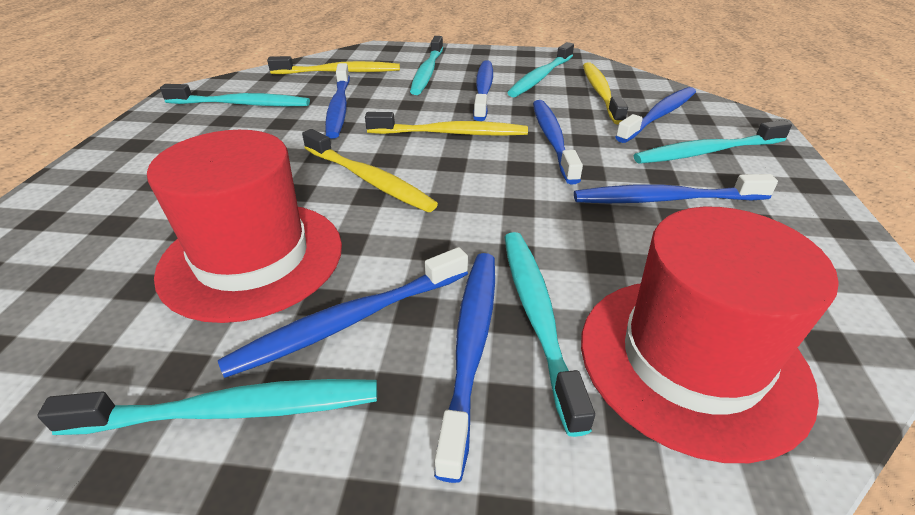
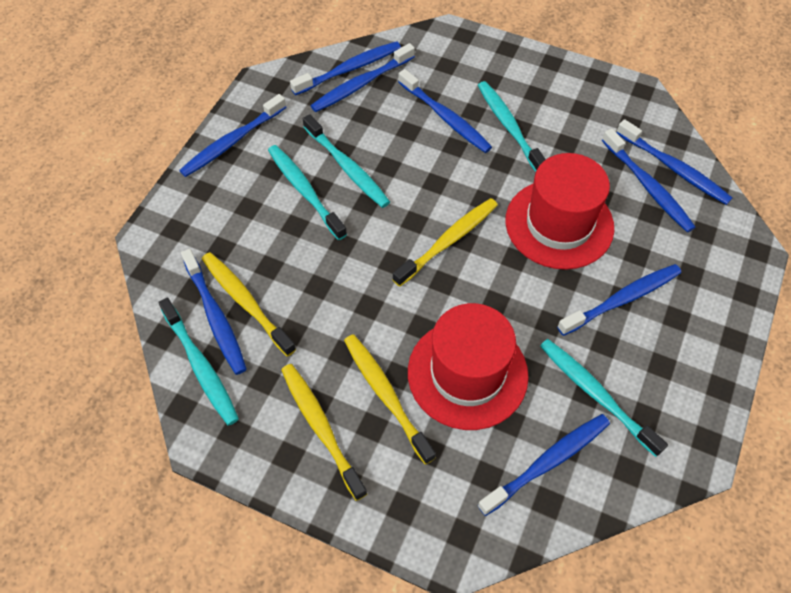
blue toothbrush: 7 -> 9
turquoise toothbrush: 6 -> 5

